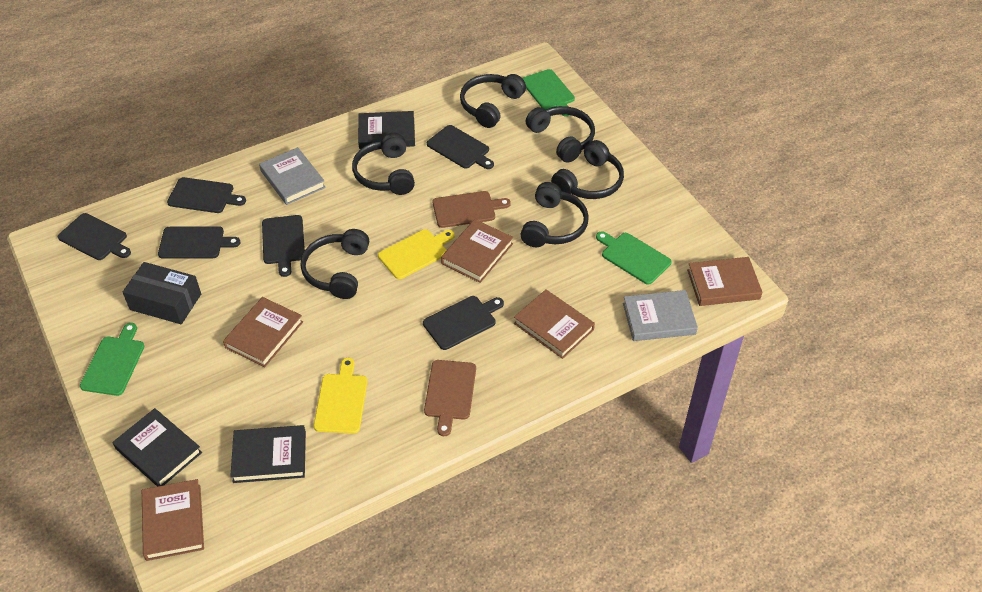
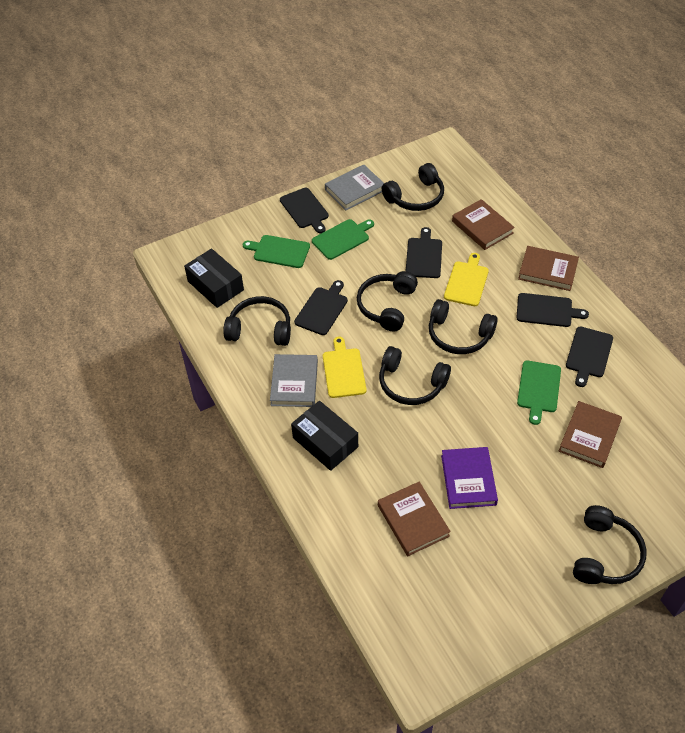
black book: 3 -> 0
black box: 1 -> 2
black cutting board: 6 -> 5
brown book: 5 -> 4
brown cutting board: 2 -> 0
purple book: 0 -> 1

